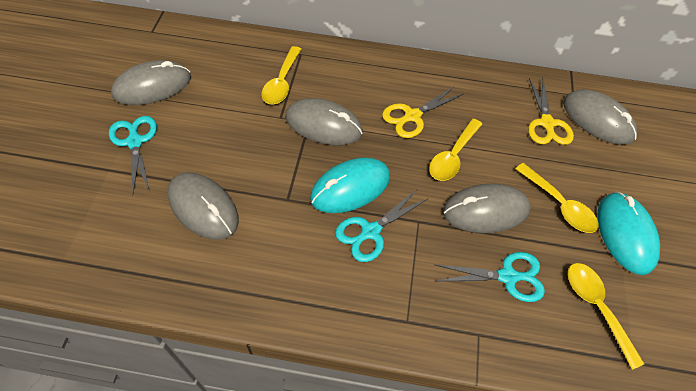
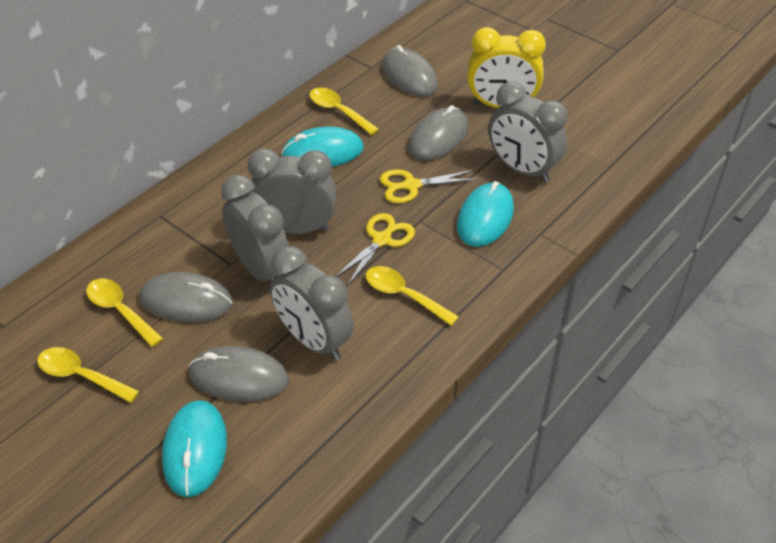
grey clock: 0 -> 4
grey mouse: 5 -> 4
turquoise mouse: 2 -> 3
turquoise scissors: 3 -> 0
yellow clock: 0 -> 1

